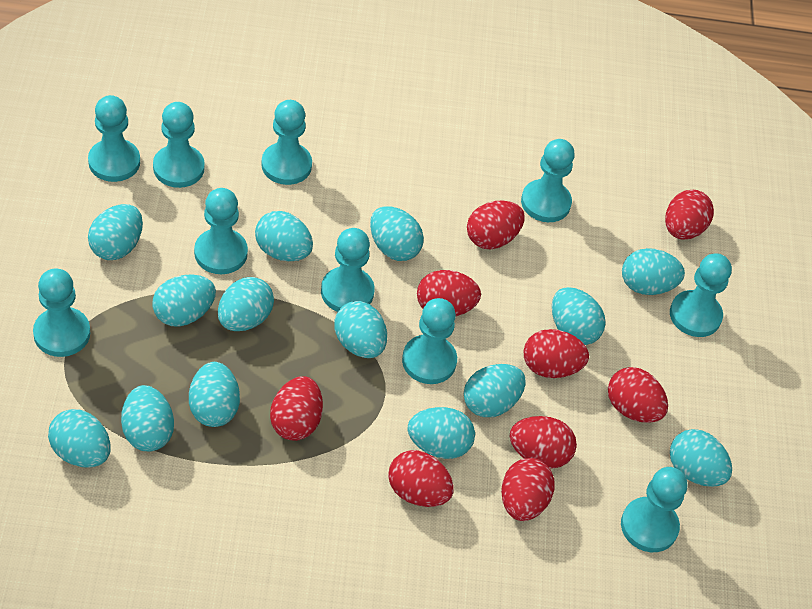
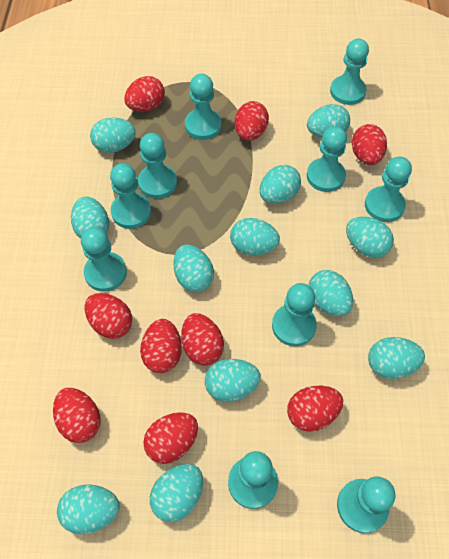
turquoise egg: 14 -> 12

